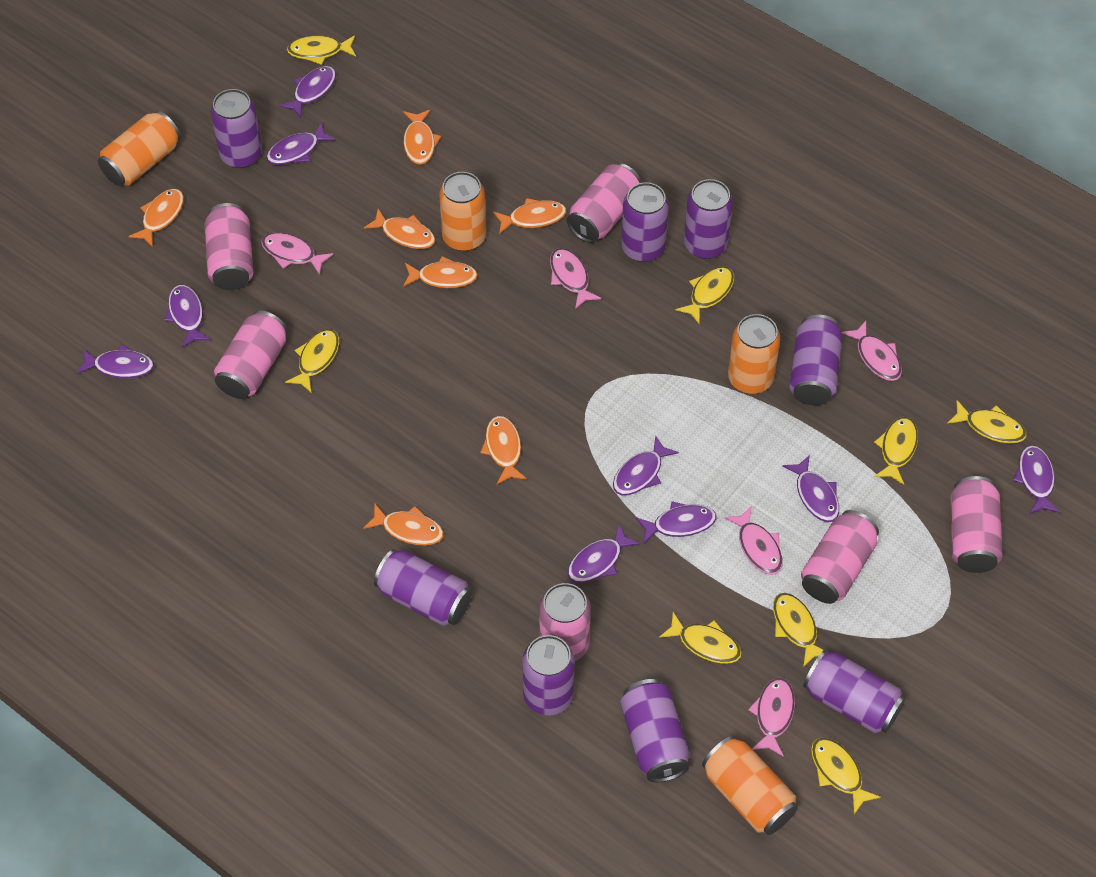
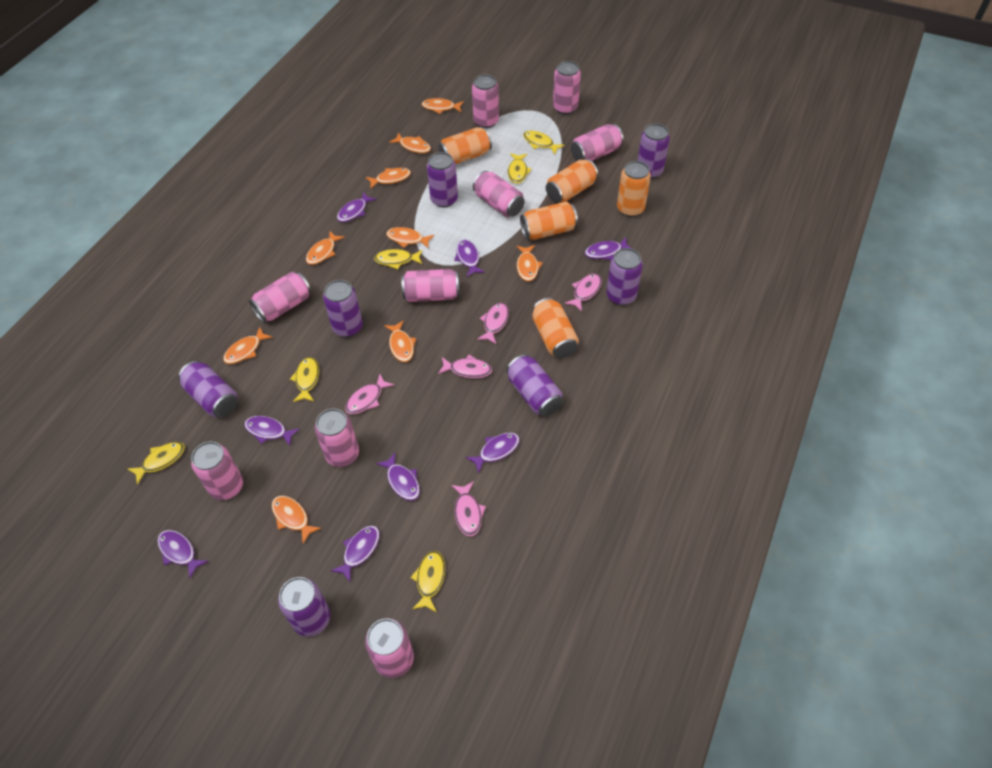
orange can: 4 -> 5
orange fish: 7 -> 9
pink can: 6 -> 9
purple can: 8 -> 7
purple fish: 9 -> 8
yellow fish: 8 -> 6

